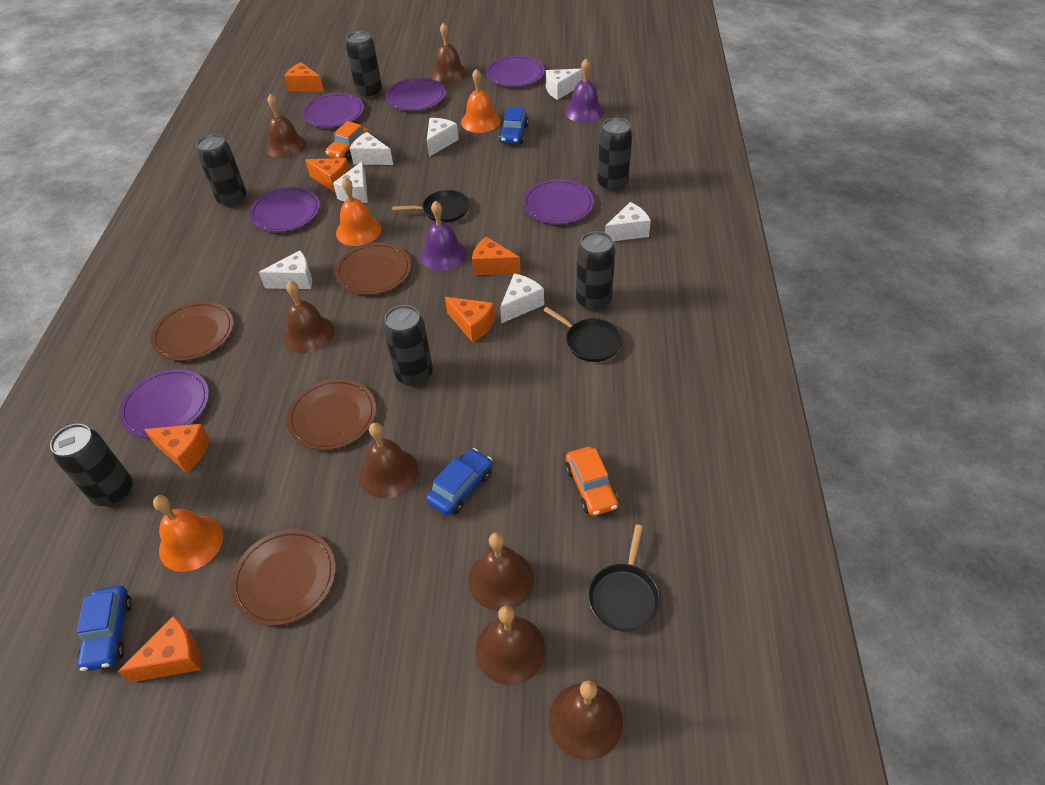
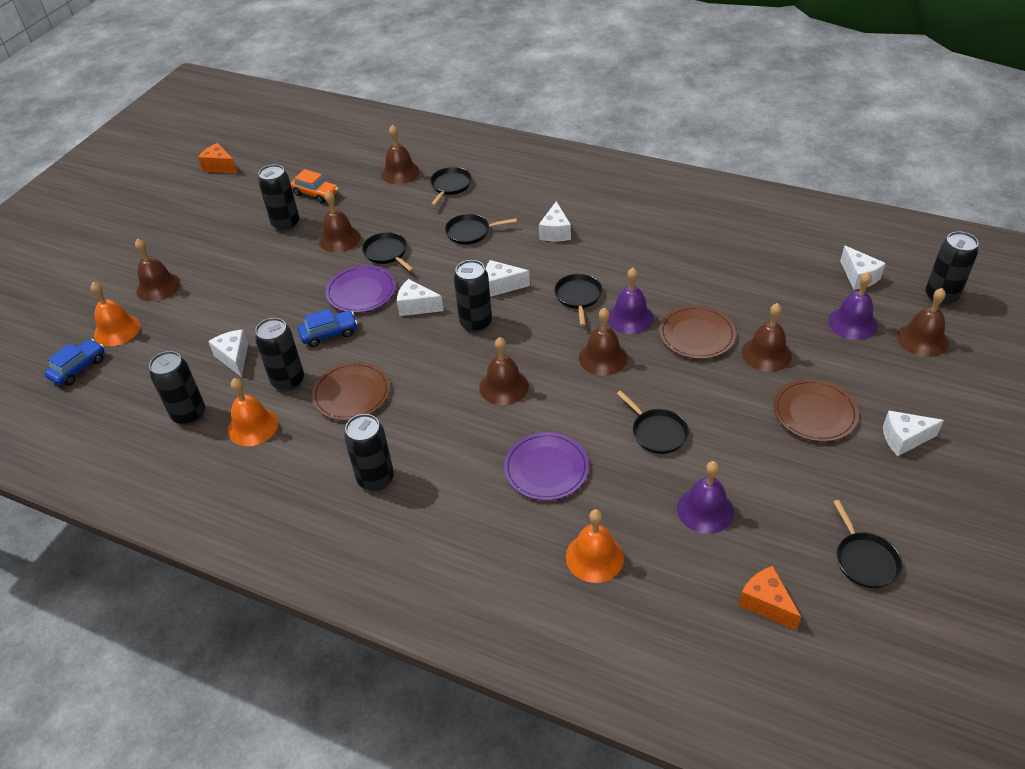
black pan: 3 -> 6
blue car: 3 -> 2
brown plate: 4 -> 3
orange car: 2 -> 1
orange cheese: 6 -> 2
purple bell: 2 -> 3
purple plate: 6 -> 2
white cheese: 7 -> 6

